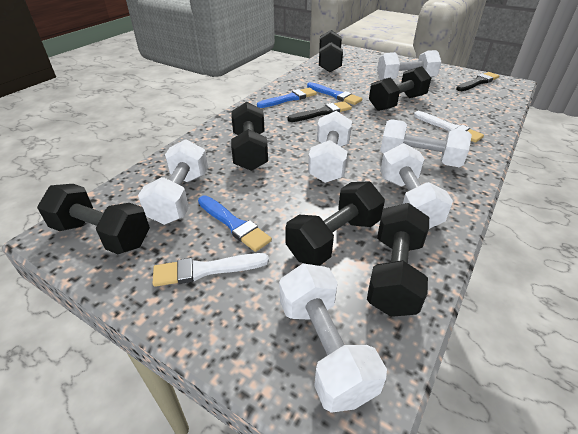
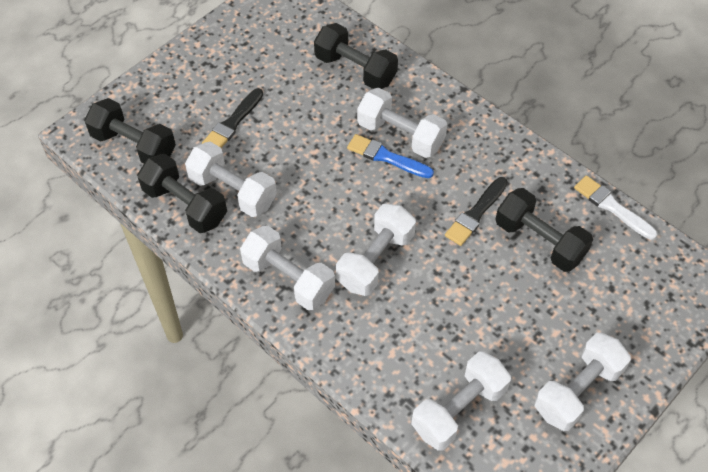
black dumbbell: 6 -> 4
blue brush: 3 -> 1
white brush: 2 -> 1

